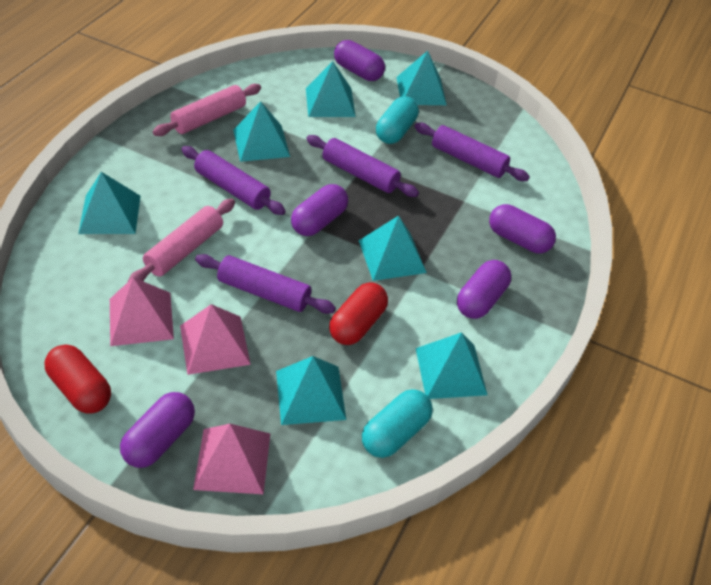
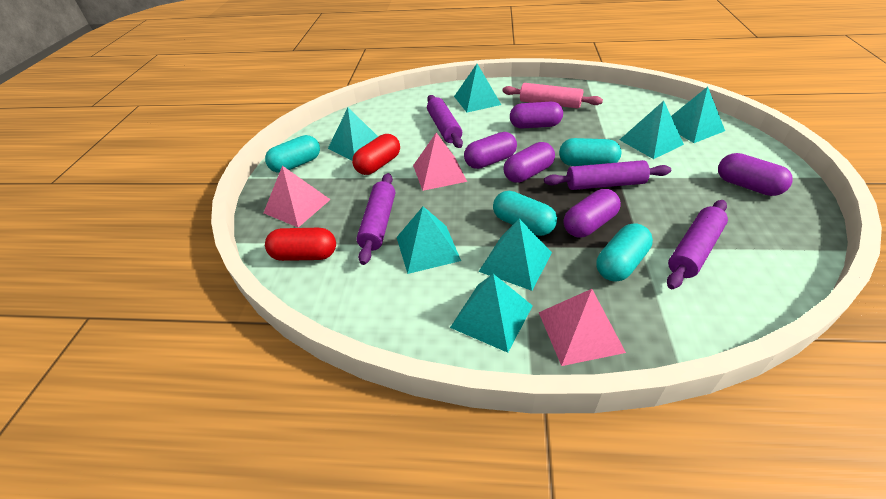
pink rolling pin: 2 -> 1
turquoise capsule: 2 -> 4

